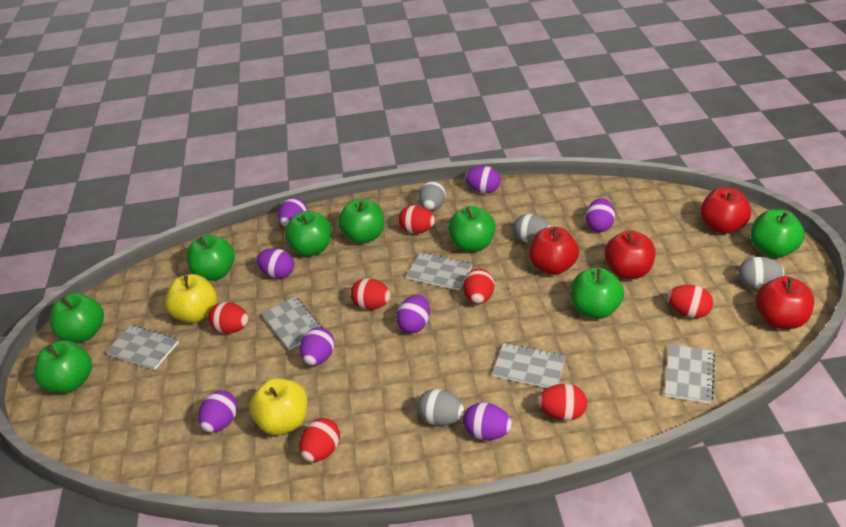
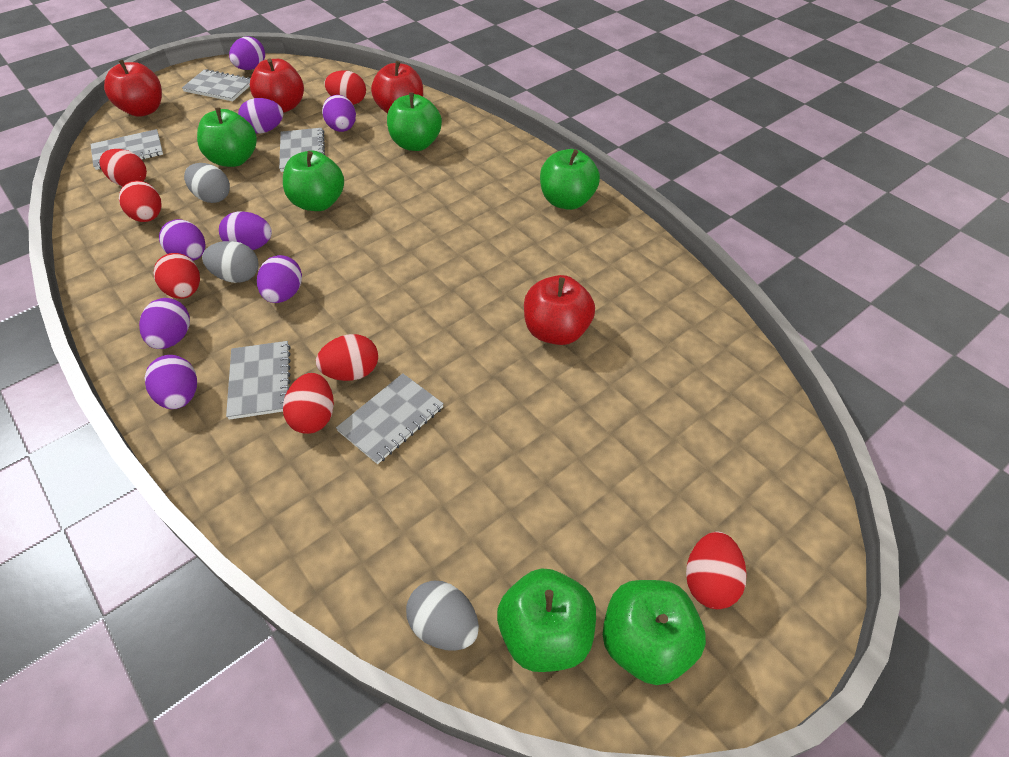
green apple: 8 -> 6
grey egg: 4 -> 3
yellow apple: 2 -> 0

